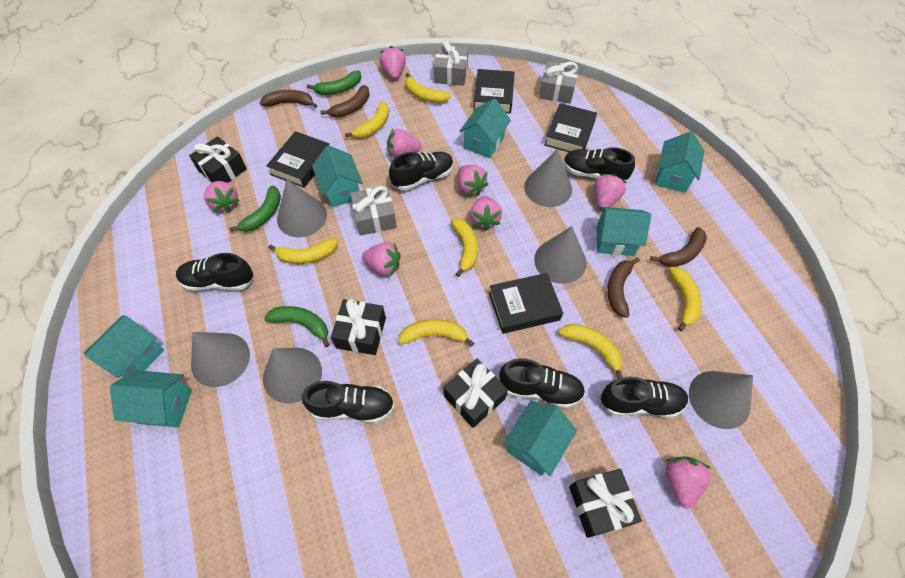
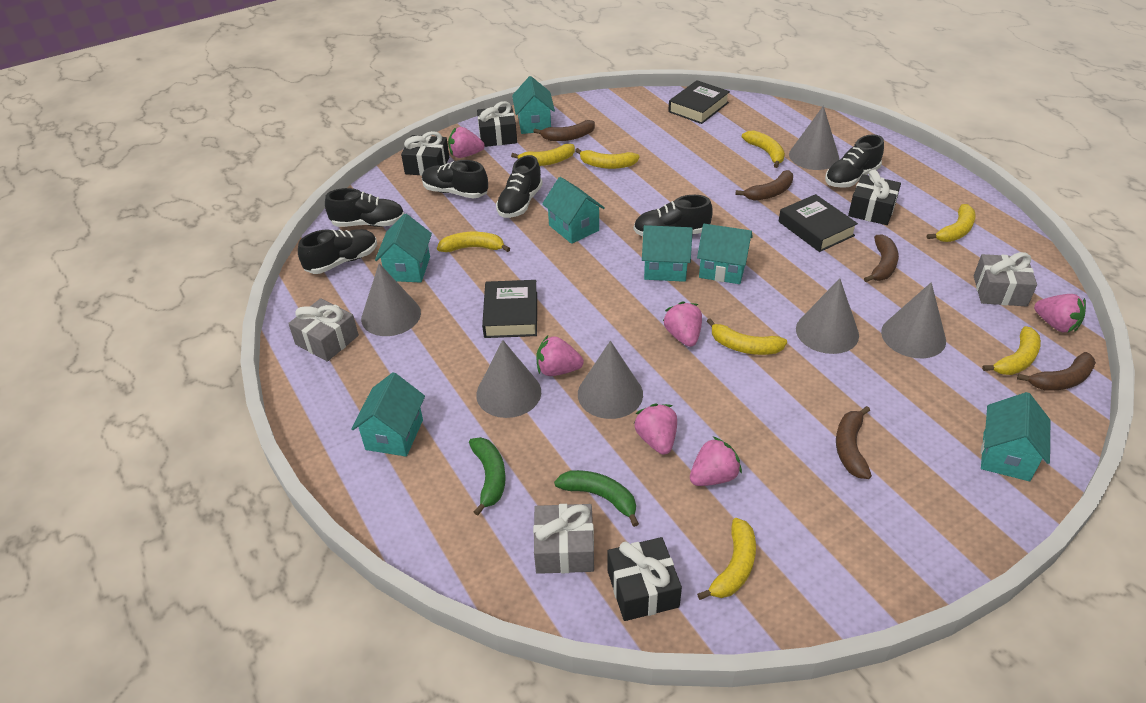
black book: 4 -> 3
brown banana: 4 -> 5
green banana: 3 -> 2
pink strawberry: 8 -> 6
yellow banana: 7 -> 8

